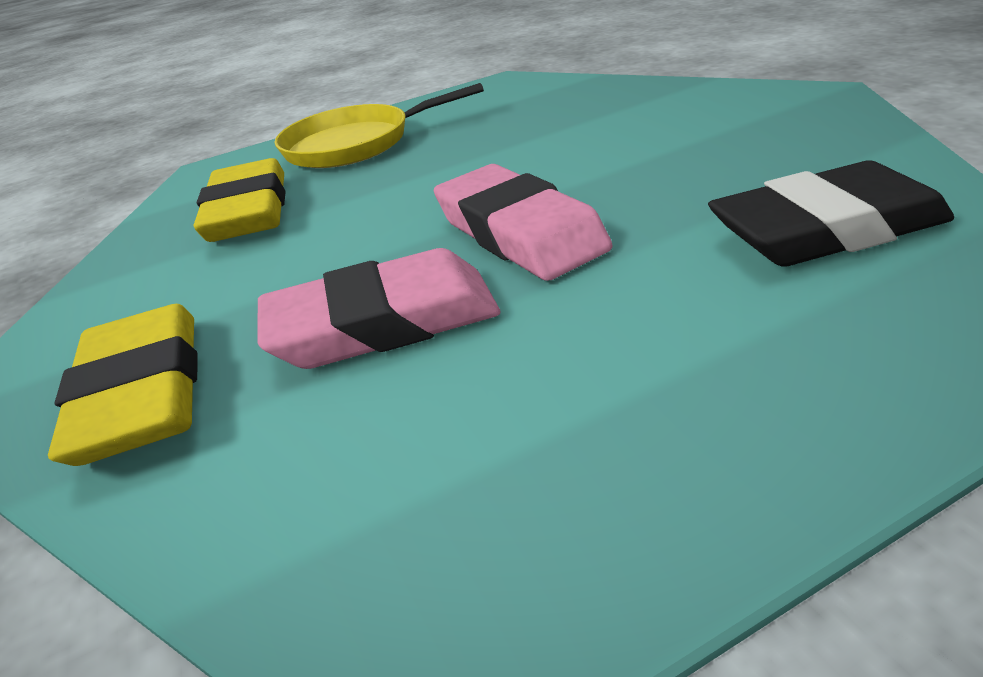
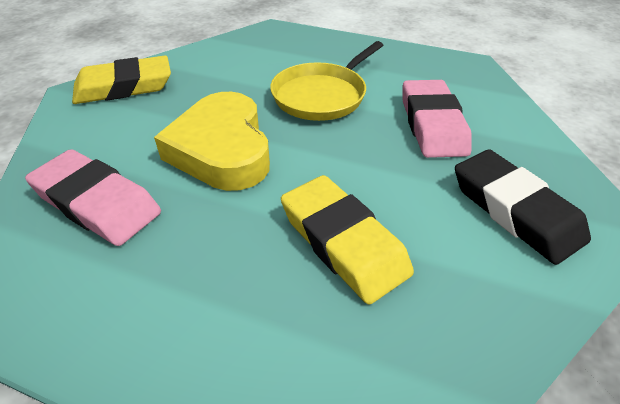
yellow heart: 0 -> 1

